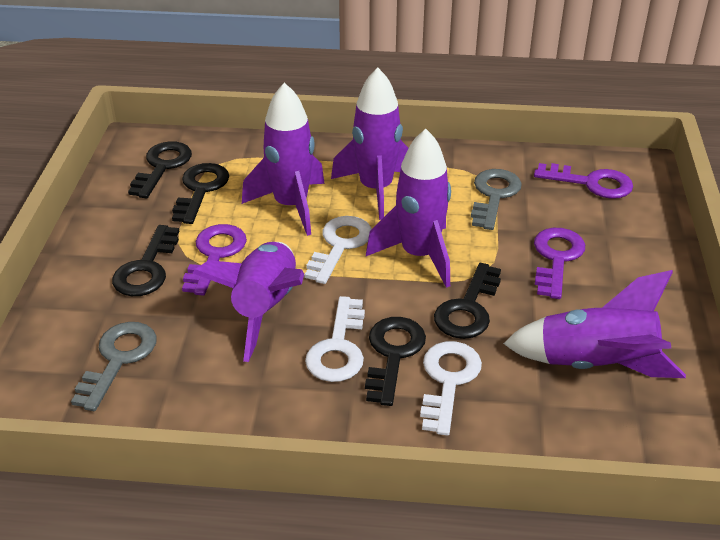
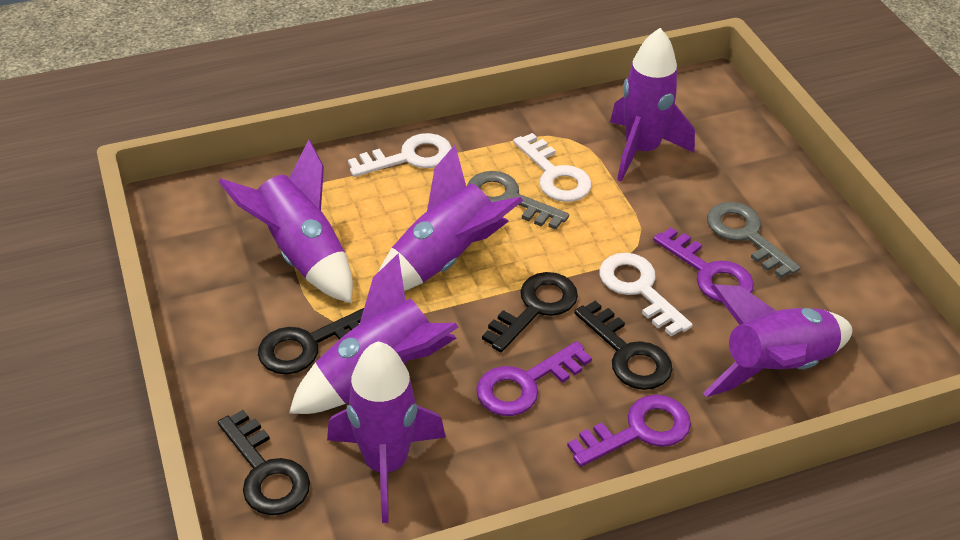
black key: 5 -> 4
purple rocket: 5 -> 6

